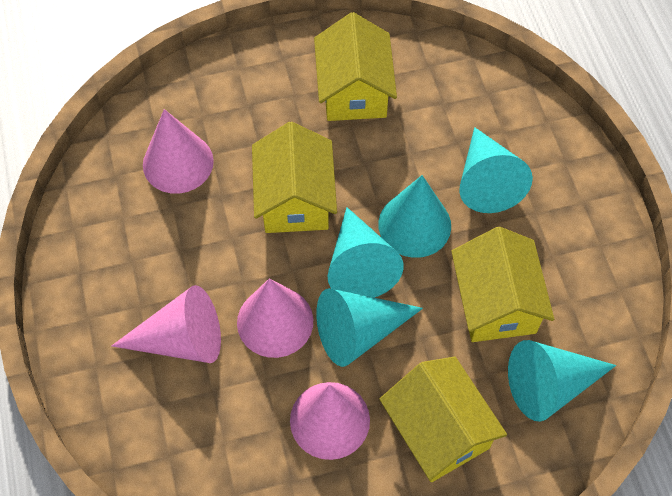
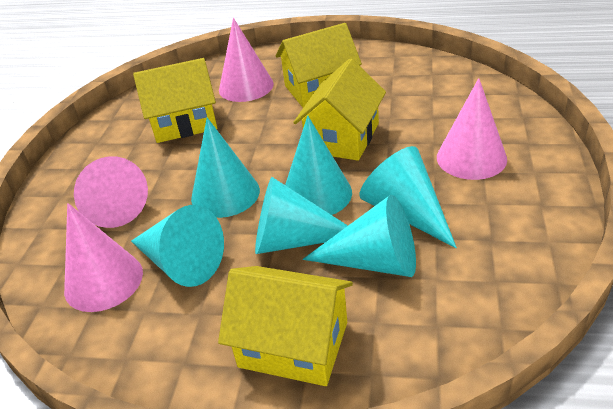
turquoise cone: 5 -> 6

